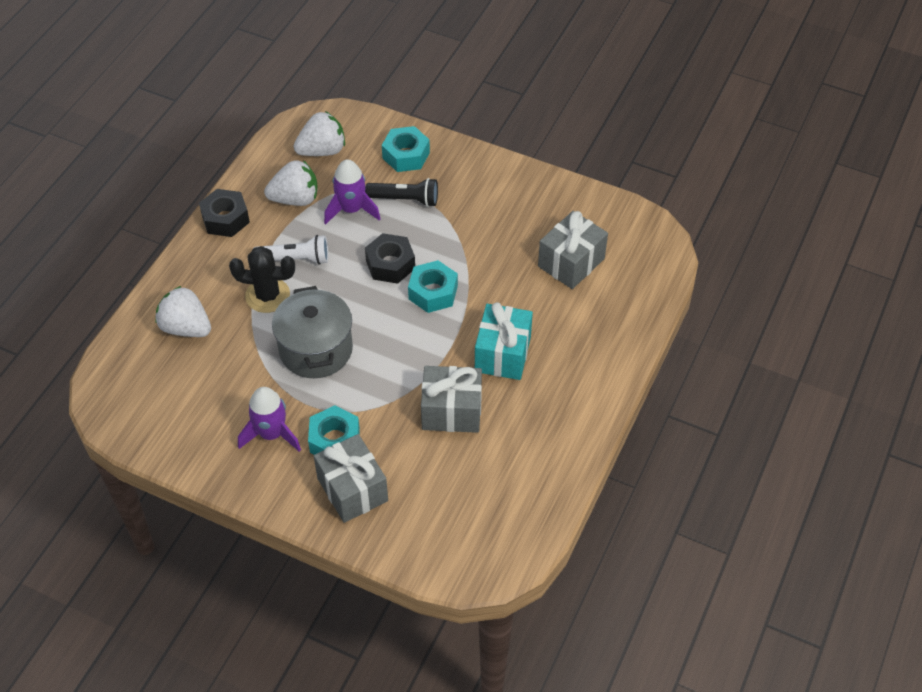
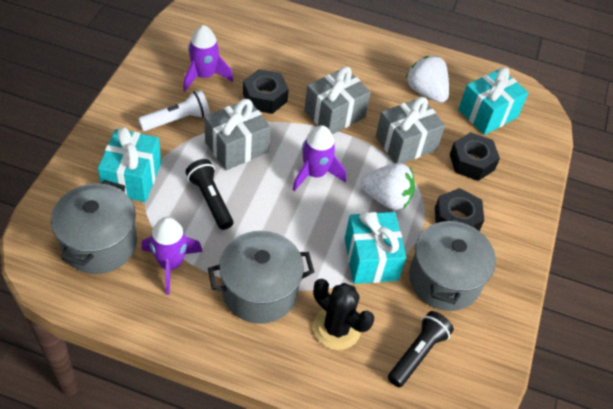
black flashlight: 1 -> 2
black nut: 2 -> 3
grey pot: 1 -> 3
purple rocket: 2 -> 3
turquoise gift: 1 -> 3
turquoise nut: 3 -> 0
white strawberry: 3 -> 2

